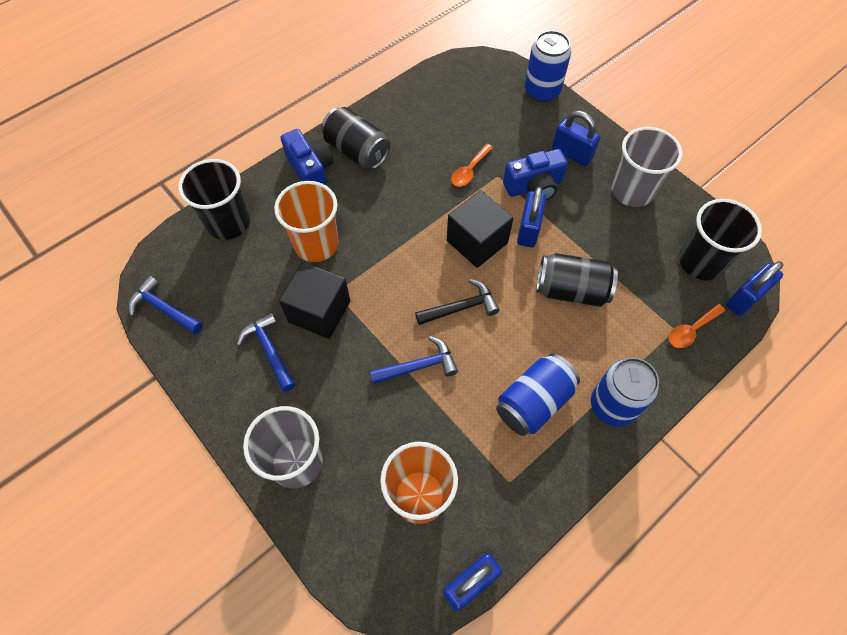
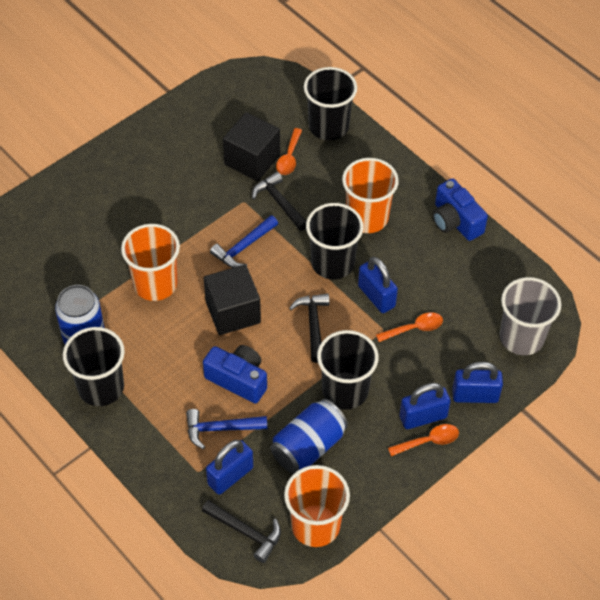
black can: 2 -> 0
black cup: 2 -> 4
black hammer: 1 -> 3
blue can: 3 -> 2
blue hammer: 3 -> 2
grey cup: 2 -> 1
orange cup: 2 -> 3
orange spoon: 2 -> 3

